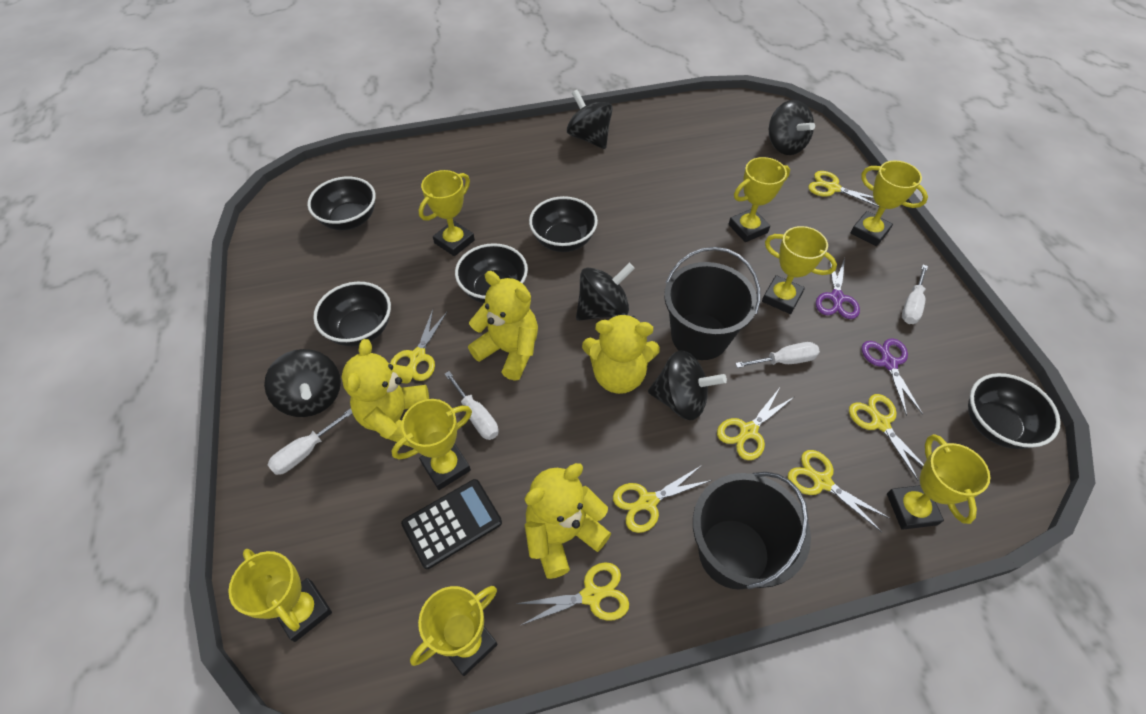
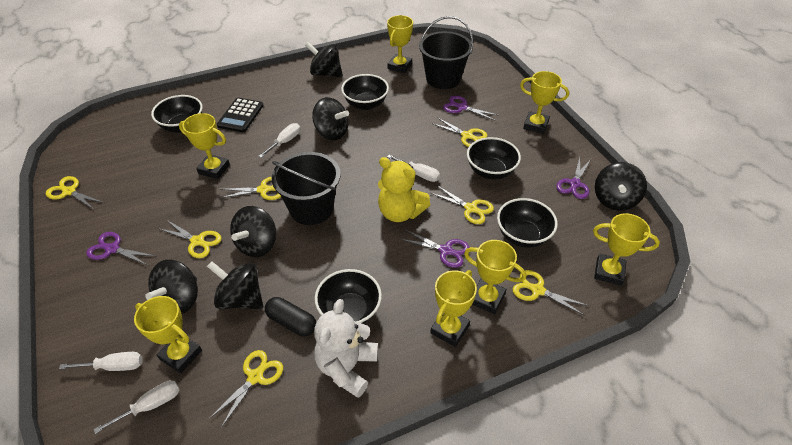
black capsule: 0 -> 1
black spinning top: 5 -> 6
purple scissors: 2 -> 4
white teddy bear: 0 -> 1
yellow teddy bear: 4 -> 1
yellow trophy: 8 -> 7

